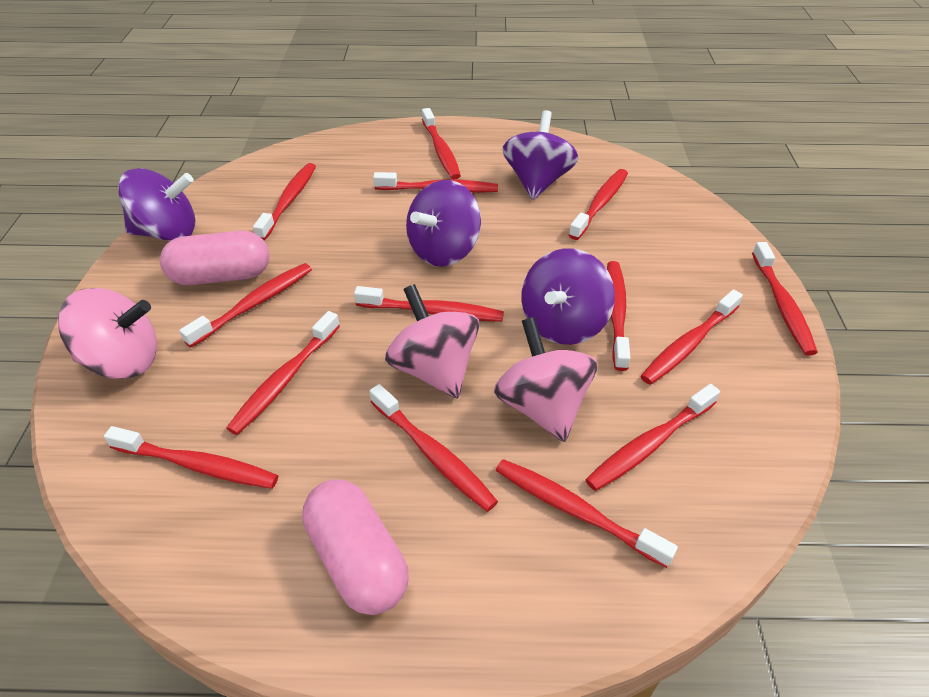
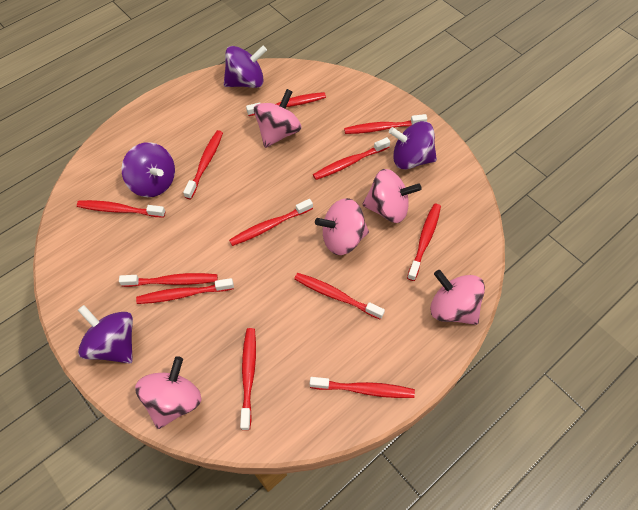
pink capsule: 2 -> 0
pink spinning top: 3 -> 5
red toothbrush: 14 -> 12

